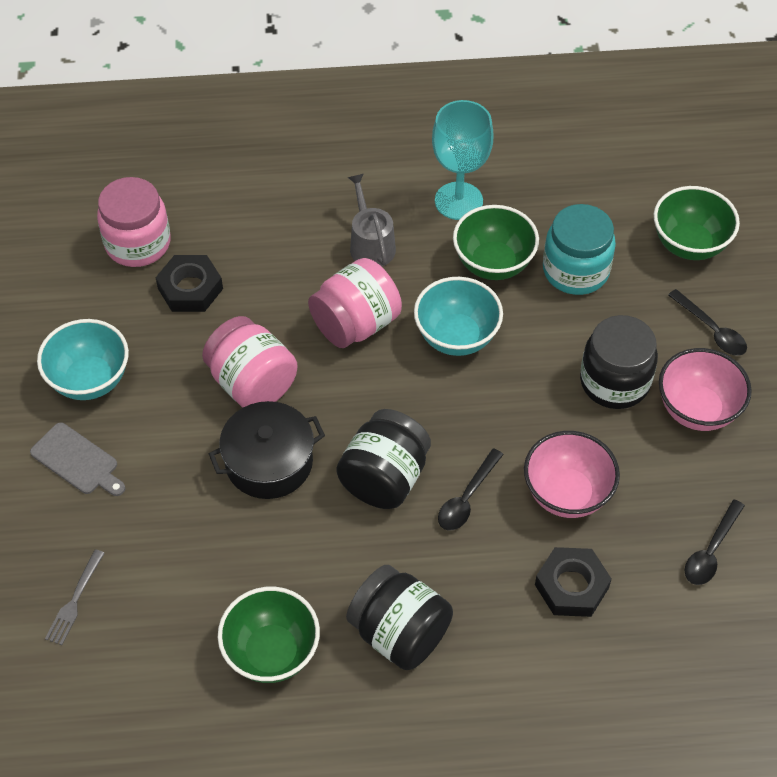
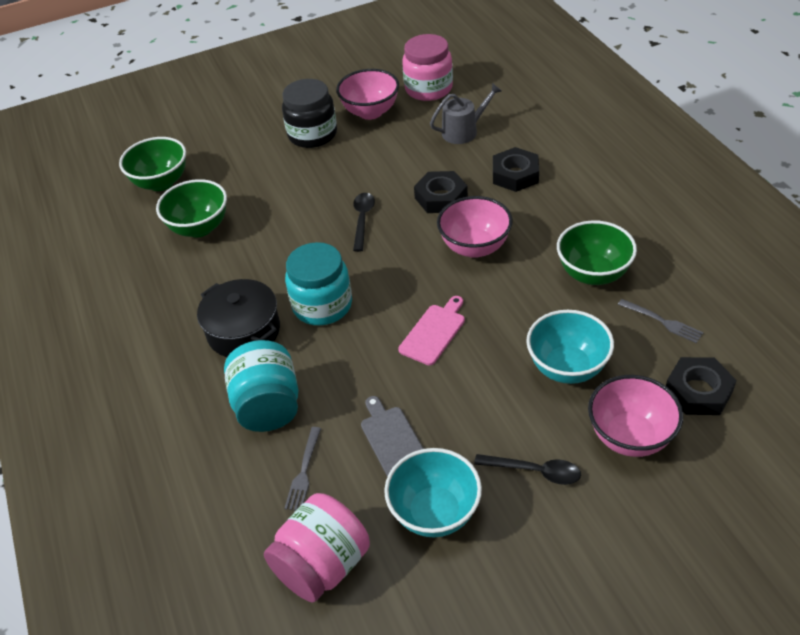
black jar: 3 -> 1
black nut: 2 -> 3
black spoon: 3 -> 2
grey fork: 1 -> 2
pink bowl: 2 -> 3
pink cutting board: 0 -> 1
pink jar: 3 -> 2
turquoise goblet: 1 -> 0
turquoise jar: 1 -> 2

